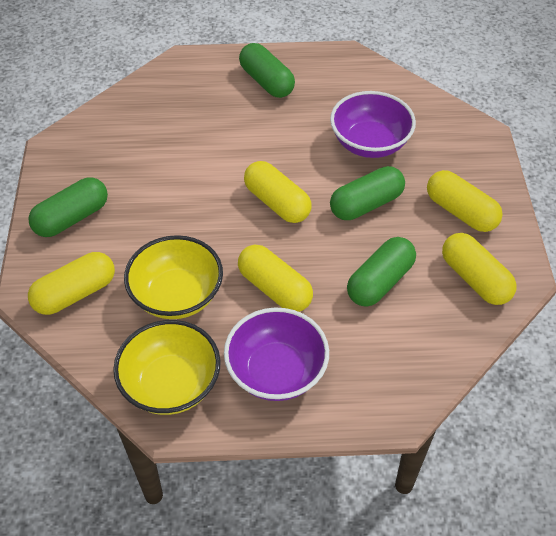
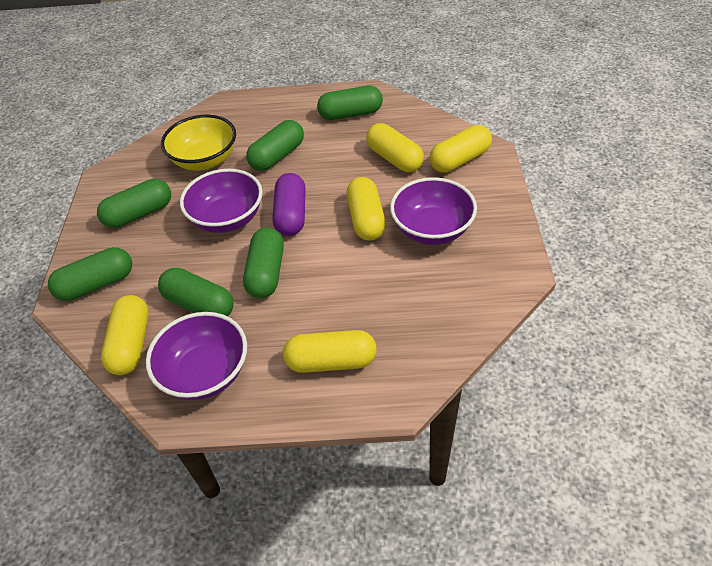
green capsule: 4 -> 6
purple bowl: 2 -> 3
purple capsule: 0 -> 1
yellow bowl: 2 -> 1

